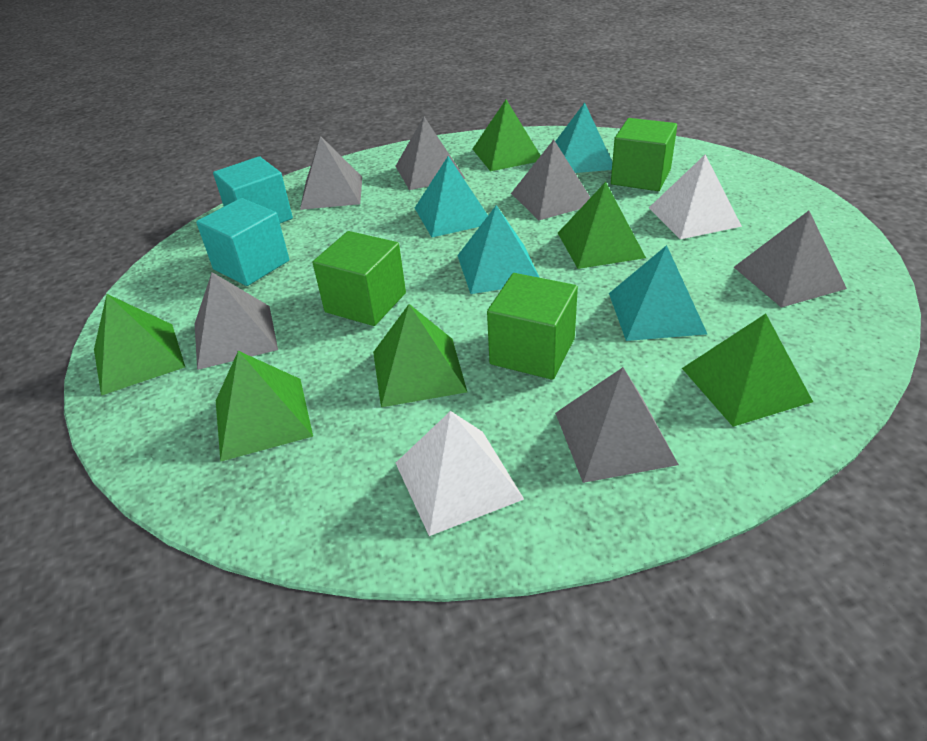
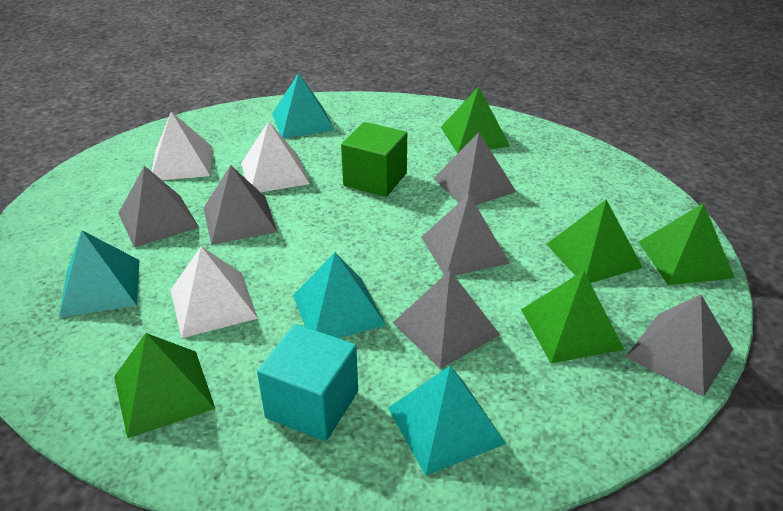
green cube: 3 -> 1
green pyramid: 6 -> 5
turquoise cube: 2 -> 1
white pyramid: 2 -> 3

